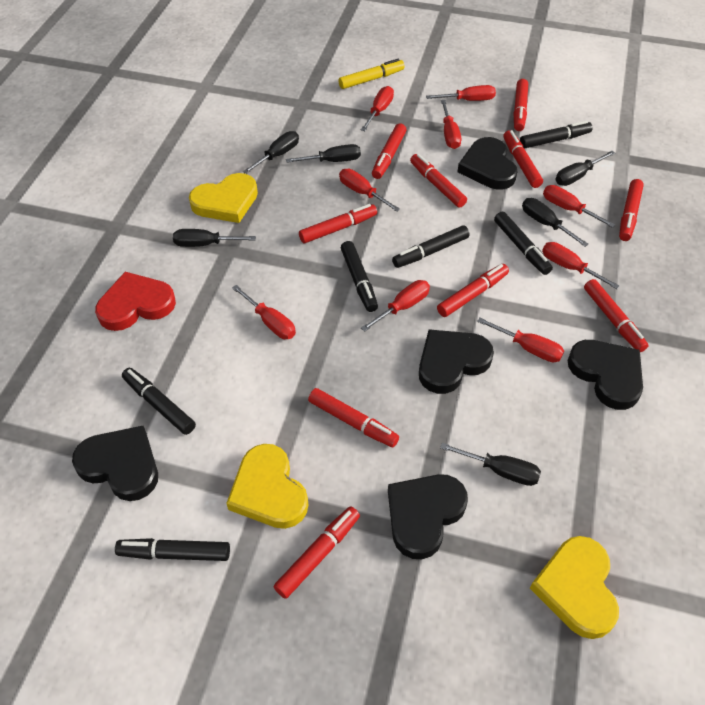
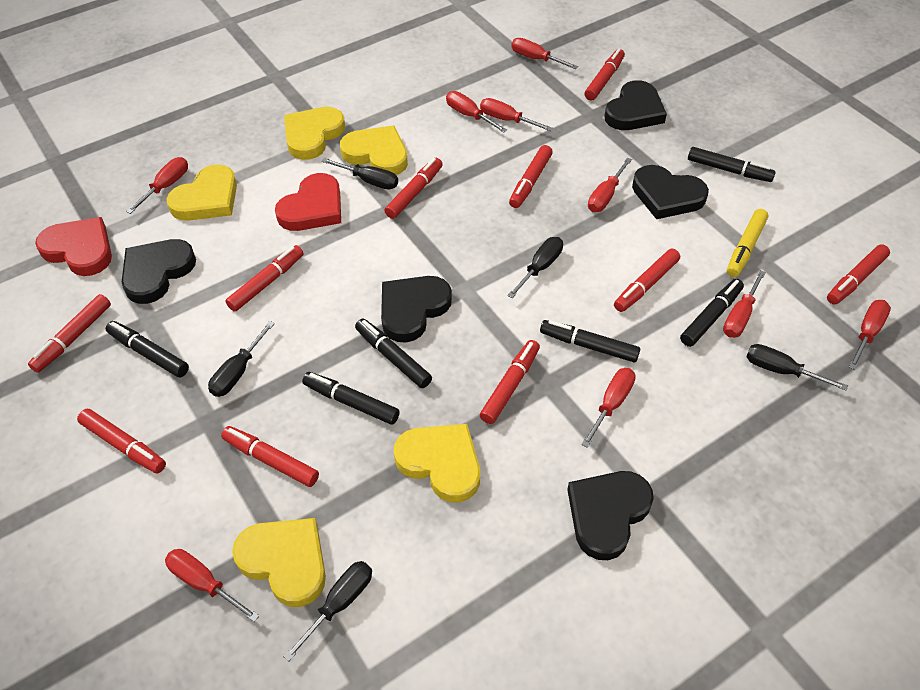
black screwdriver: 6 -> 5
red heart: 1 -> 2
yellow heart: 3 -> 5

